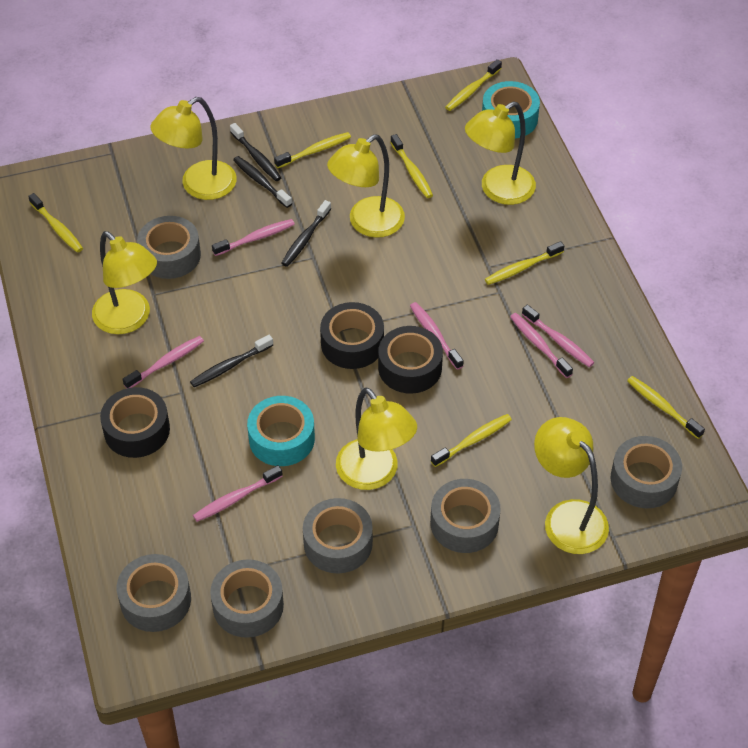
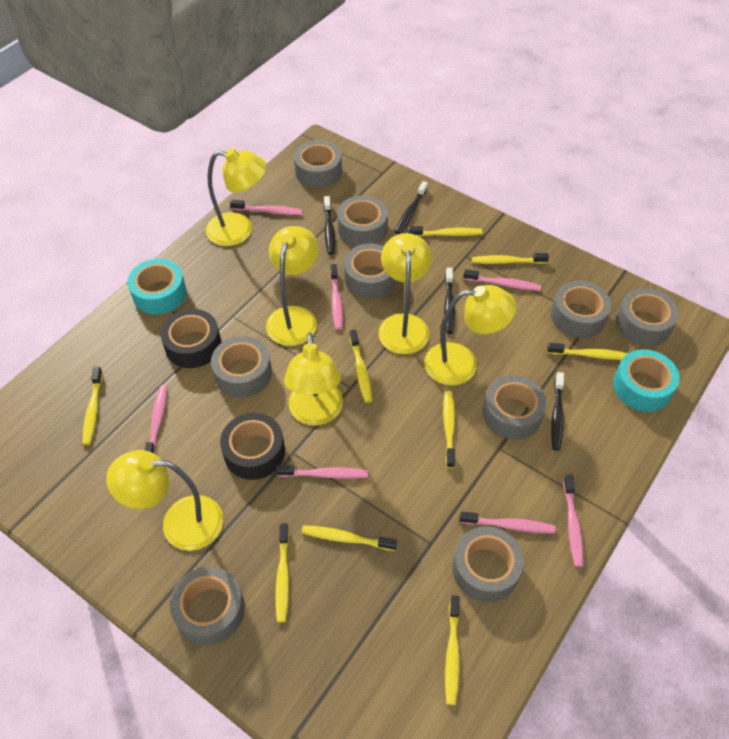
black tape: 3 -> 2
grey tape: 6 -> 9
pink toothbrush: 6 -> 7
yellow toothbrush: 7 -> 9

